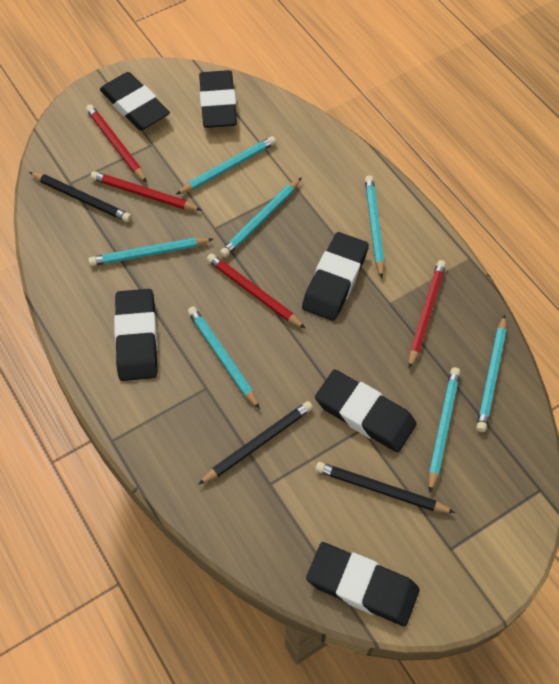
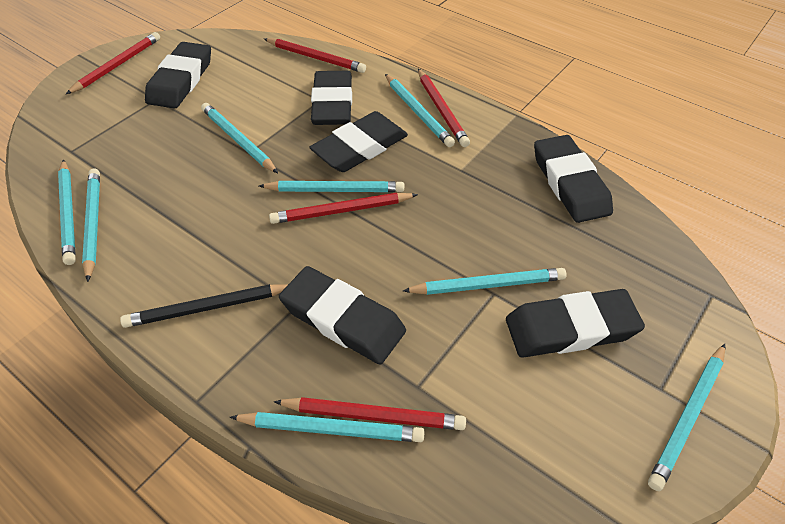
black pencil: 3 -> 1
red pencil: 4 -> 5
turquoise pencil: 7 -> 8

